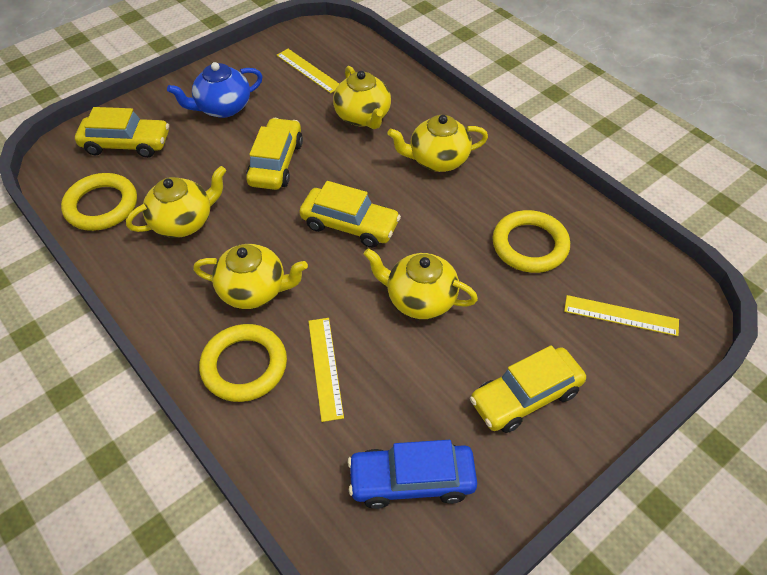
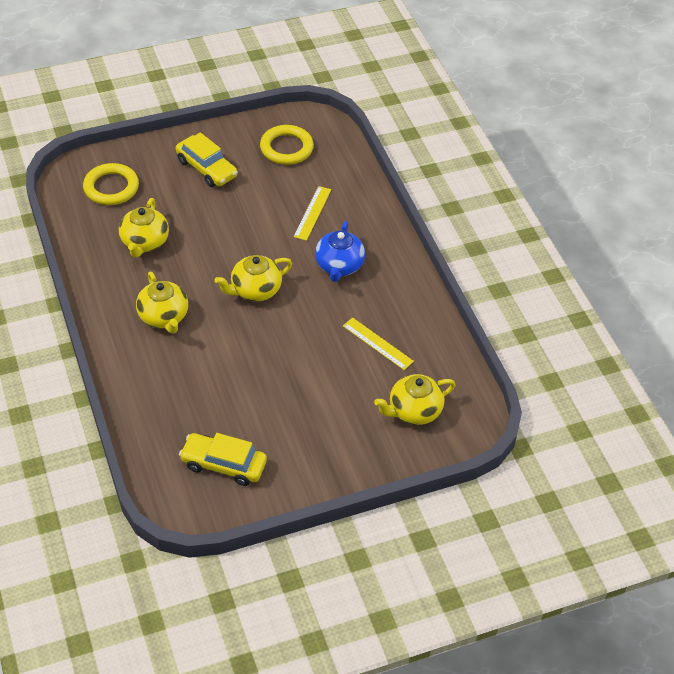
blue car: 1 -> 0
yellow car: 4 -> 2
yellow ring: 3 -> 2
yellow ruler: 3 -> 2
yellow teapot: 5 -> 4

